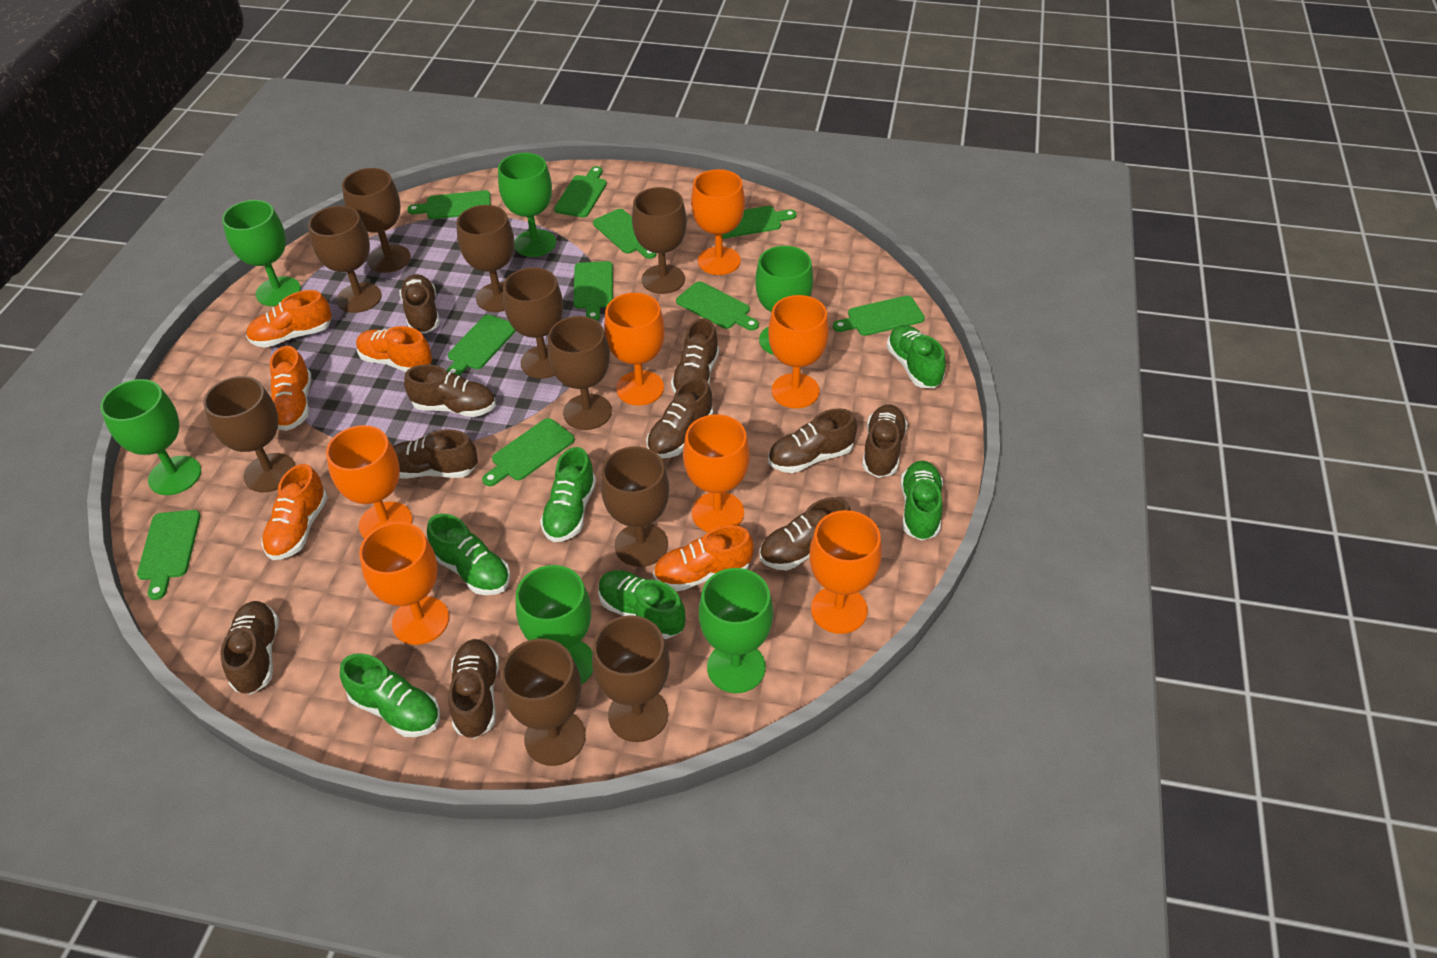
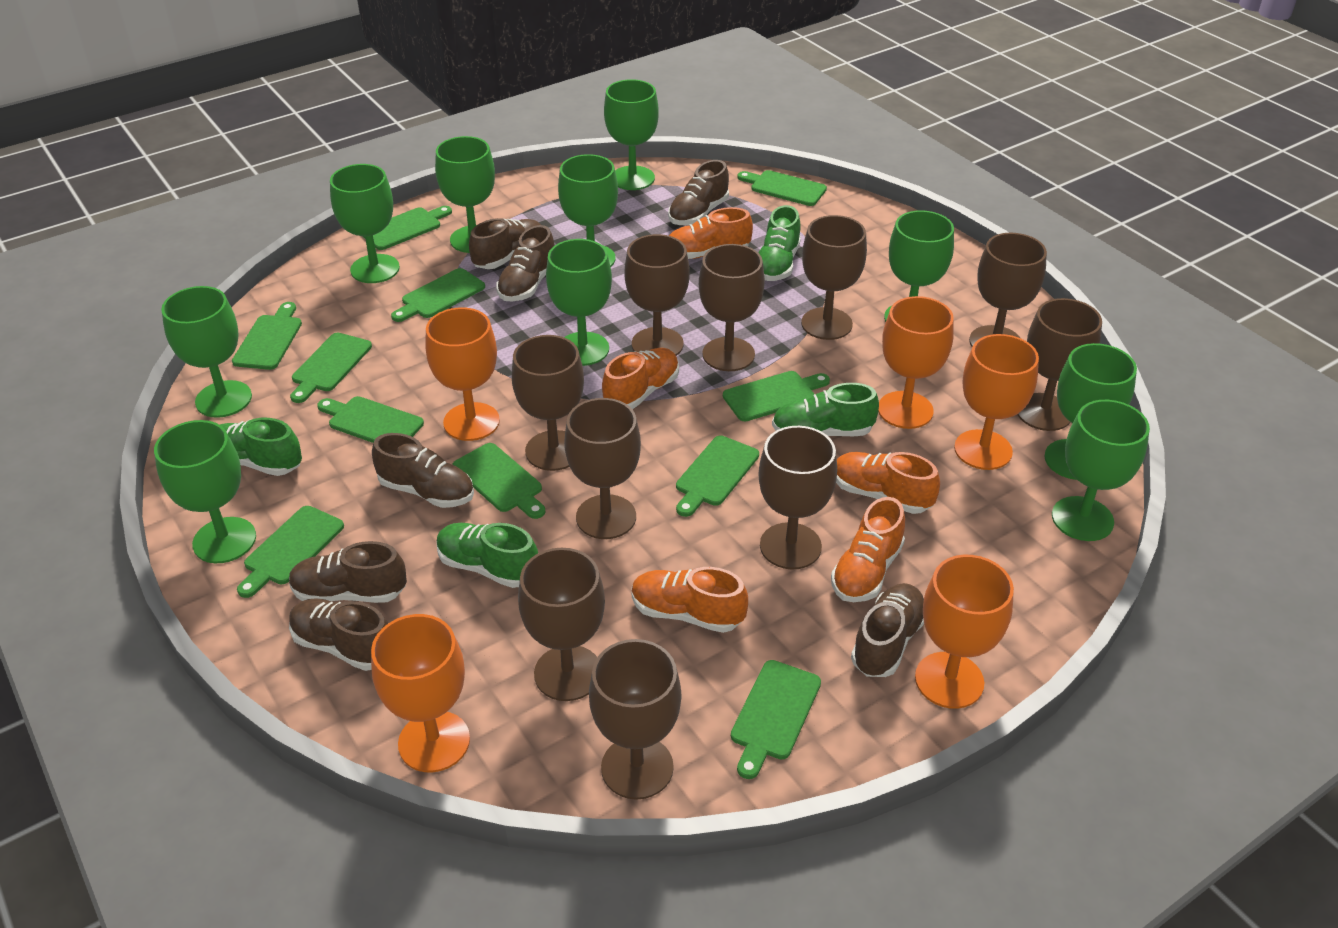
brown shoe: 10 -> 7
green cutting board: 10 -> 11
green goblet: 6 -> 10
green shoe: 6 -> 4
orange goblet: 7 -> 5

